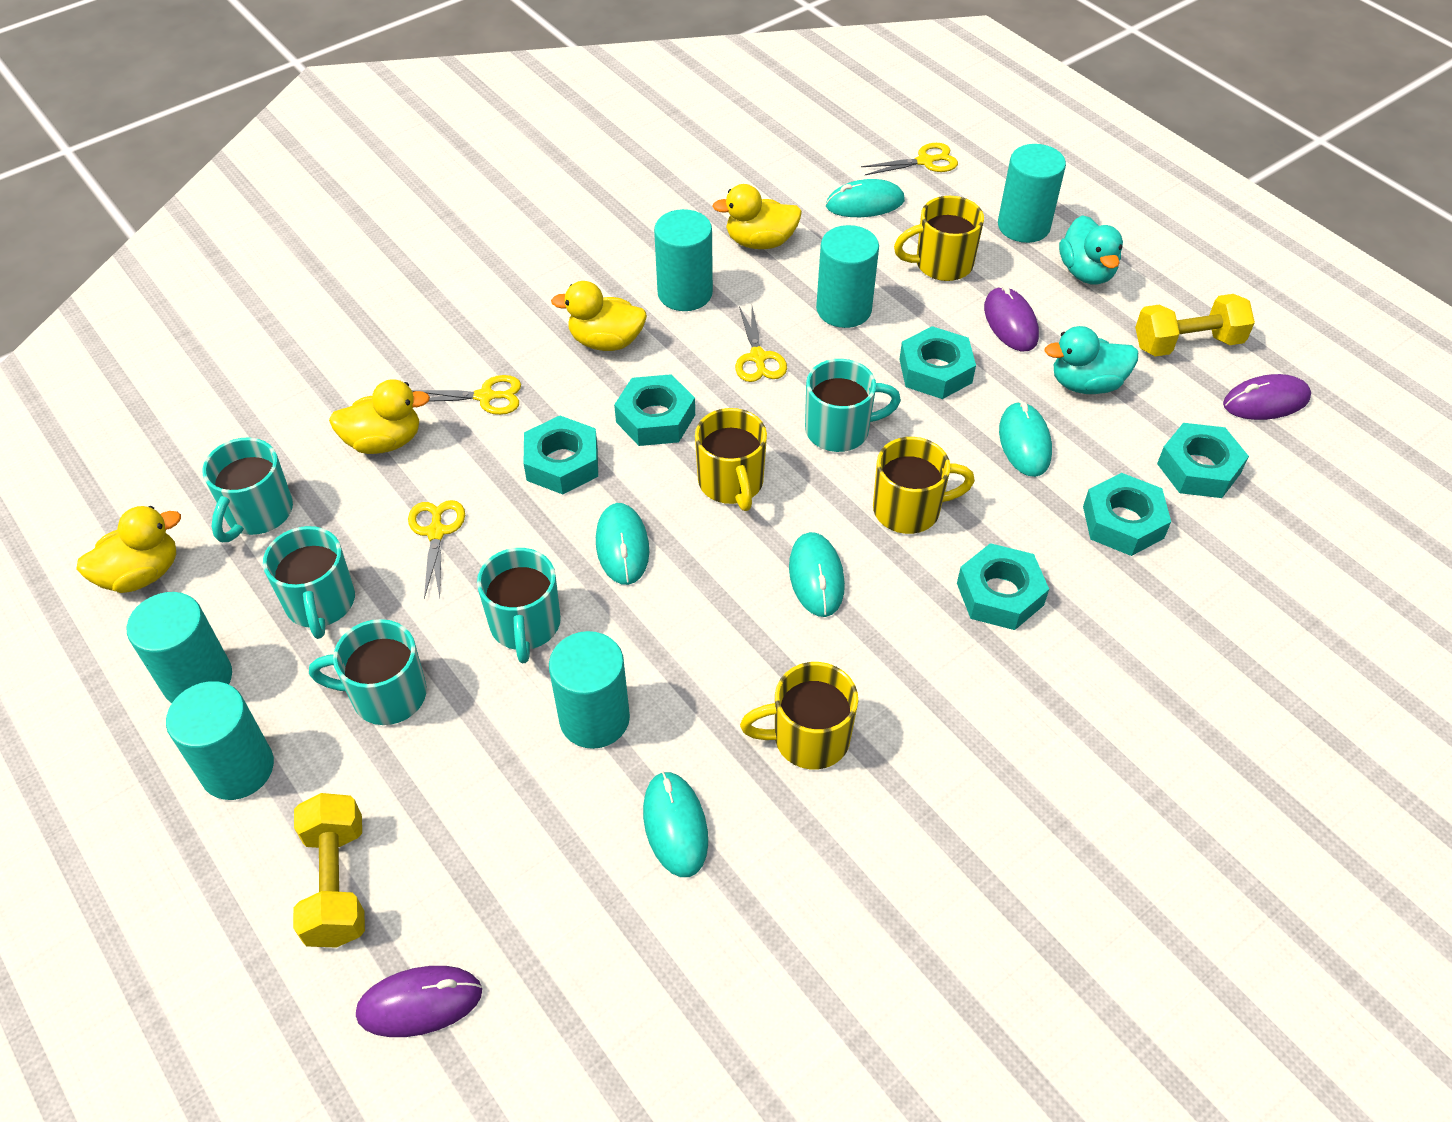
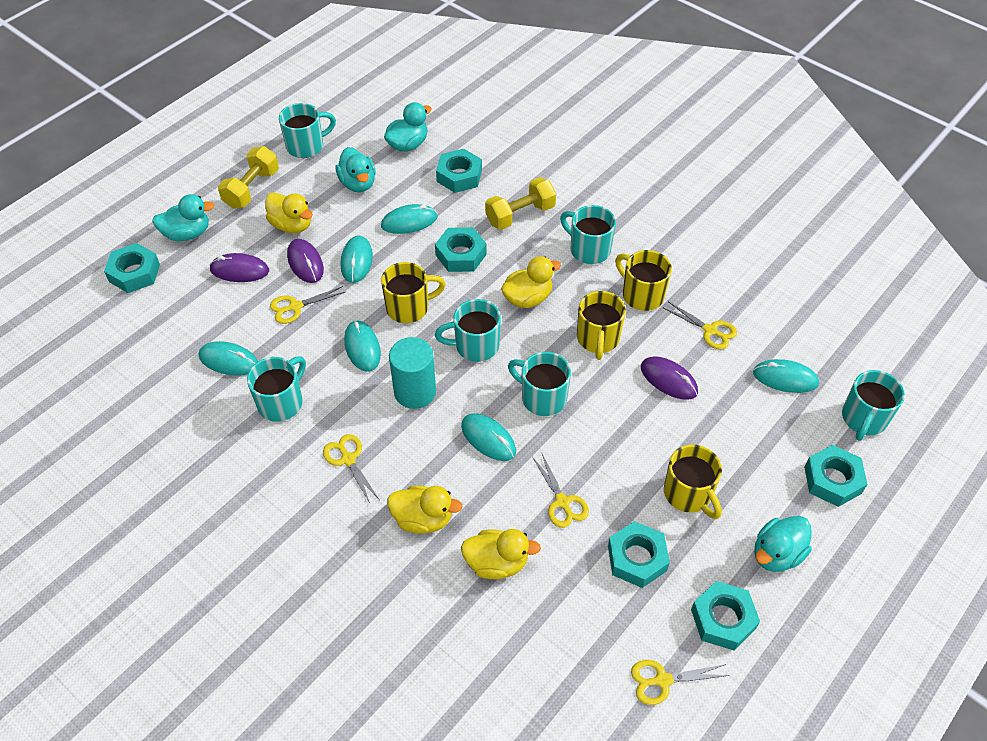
turquoise cylinder: 6 -> 1
turquoise duck: 2 -> 4
turquoise mouse: 5 -> 6
turquoise mug: 5 -> 6
yellow scissors: 4 -> 5

